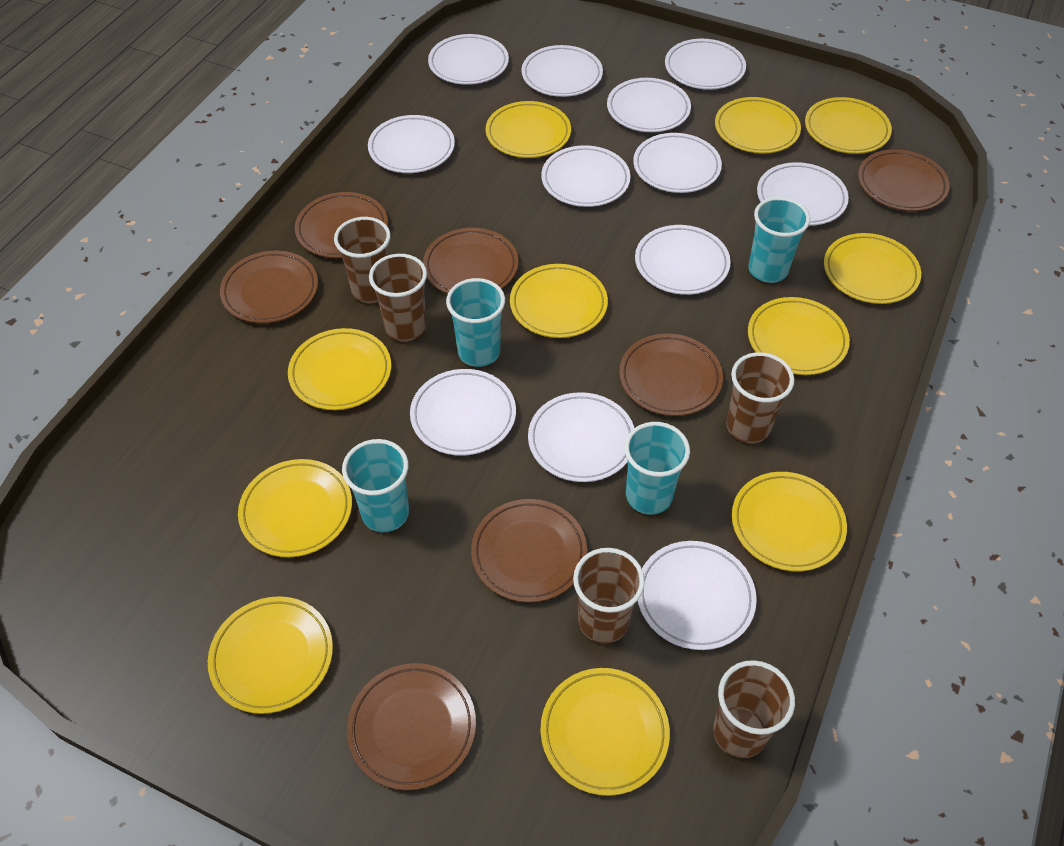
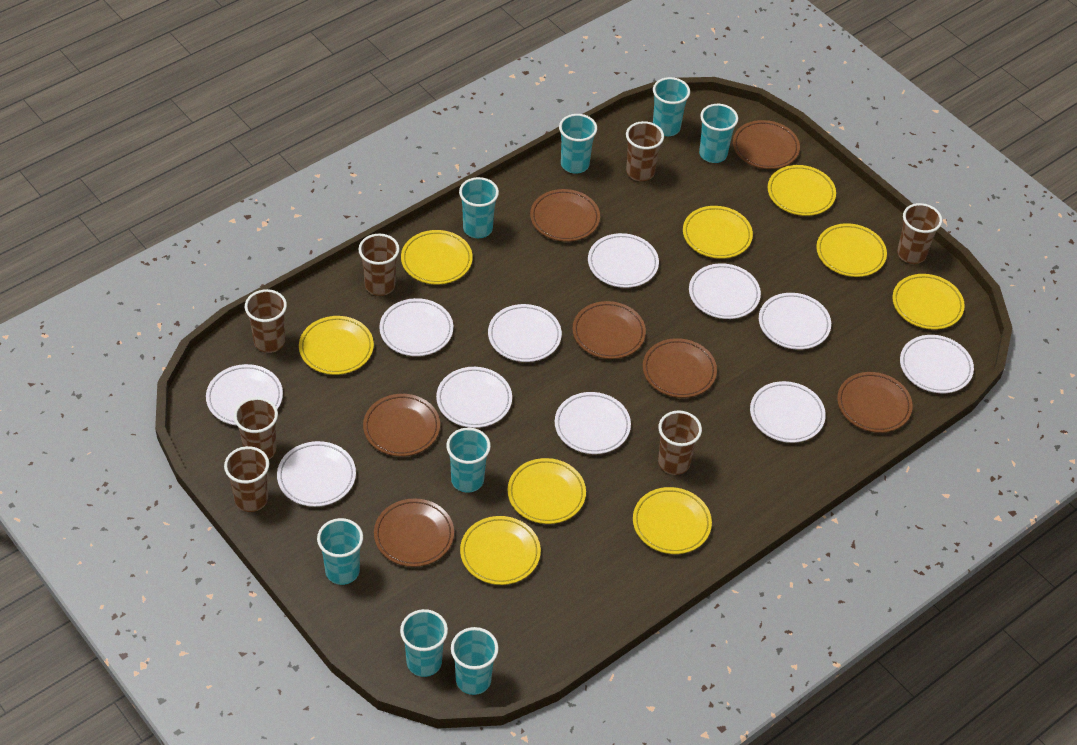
brown cup: 5 -> 7
turquoise cup: 4 -> 8
white plate: 12 -> 11
yellow plate: 11 -> 9

